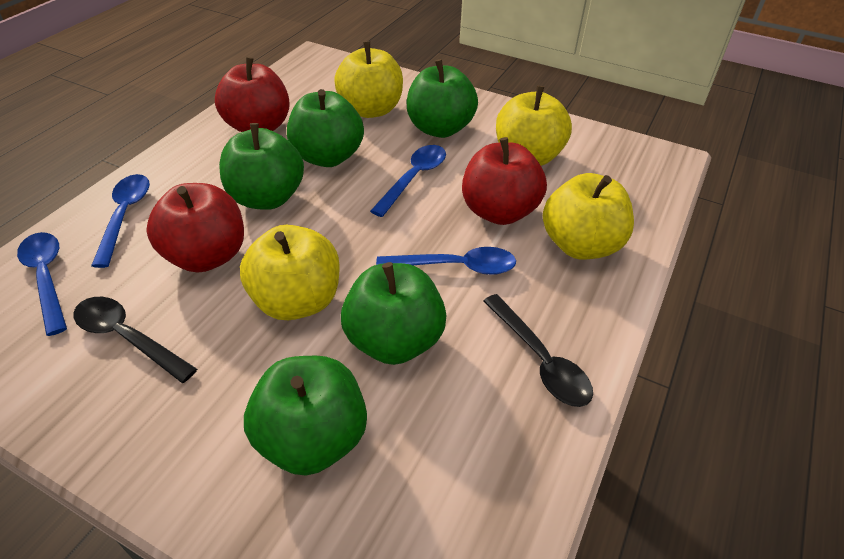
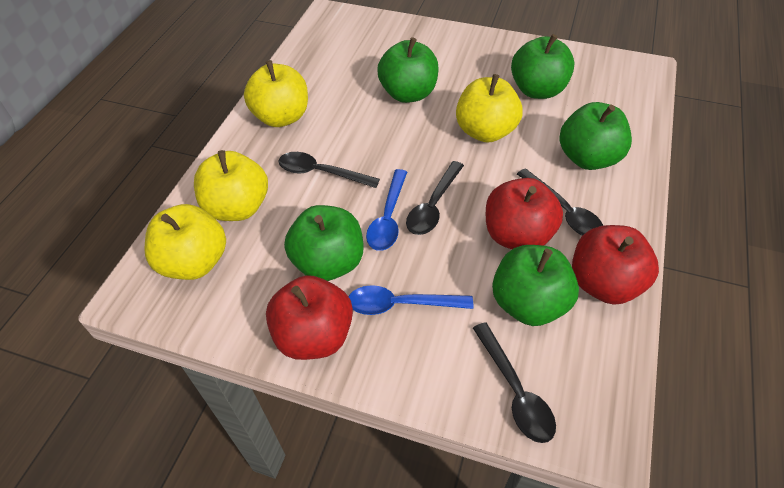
black spoon: 2 -> 4
blue spoon: 4 -> 2

